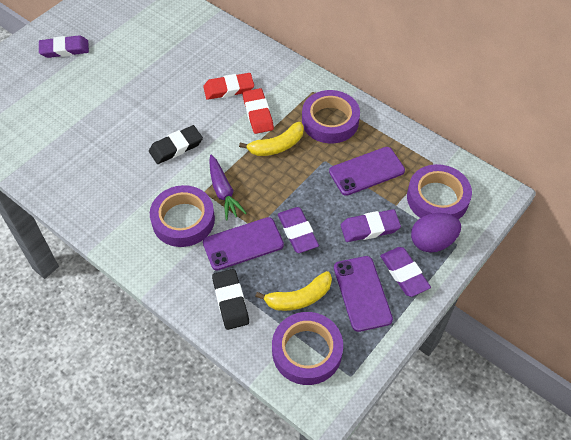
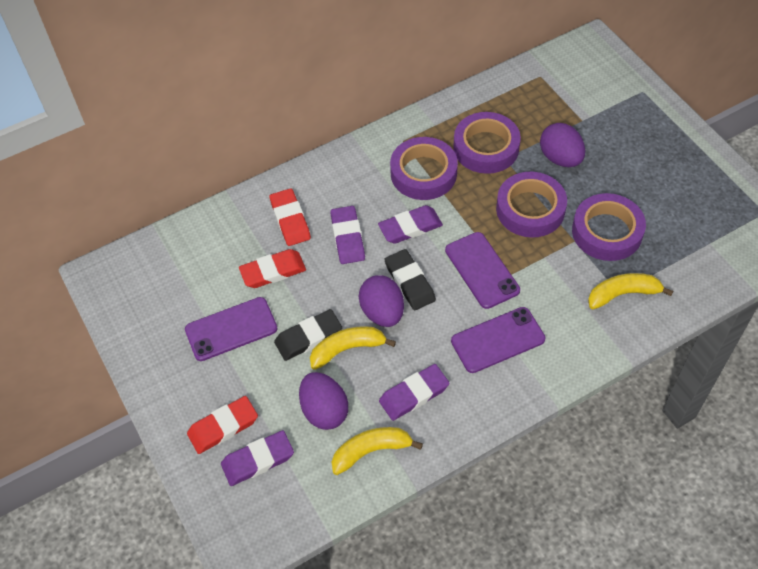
purple carrot: 1 -> 0
purple egg: 1 -> 3
red eraser: 2 -> 3
yellow banana: 2 -> 3

